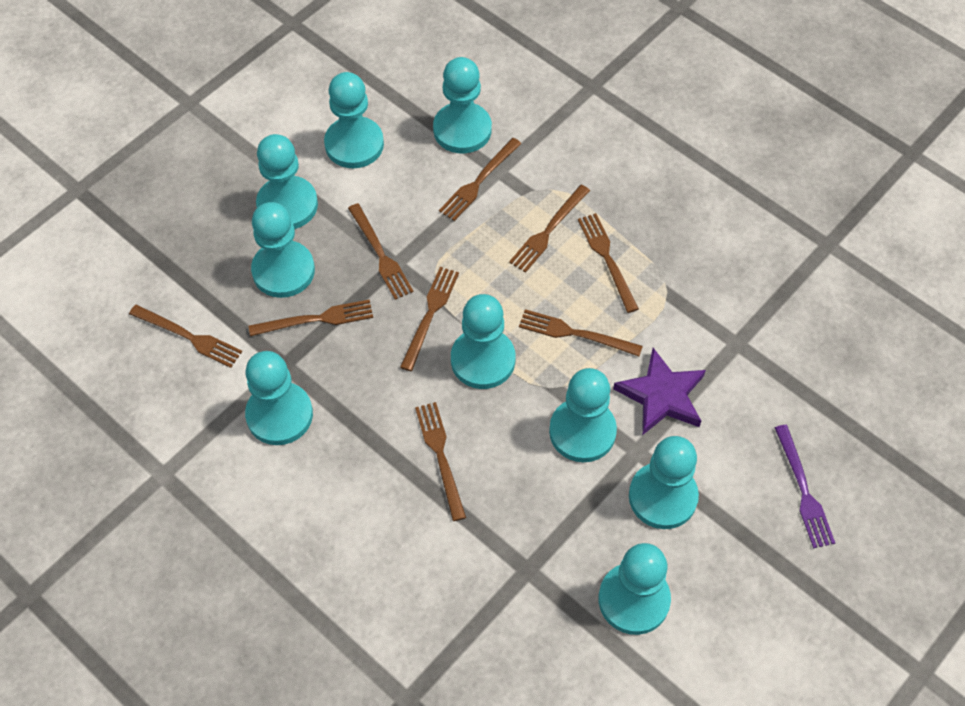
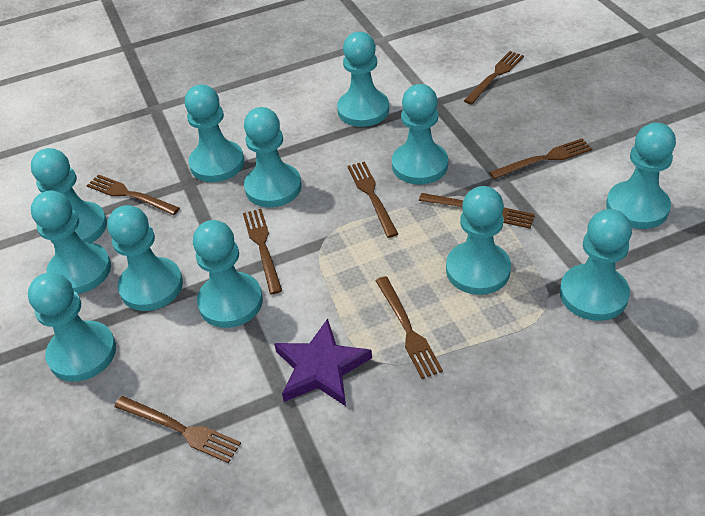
brown fork: 9 -> 8
purple fork: 1 -> 0
turquoise pawn: 9 -> 12

